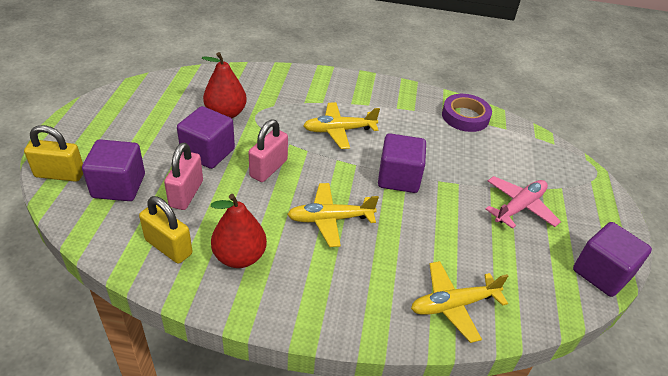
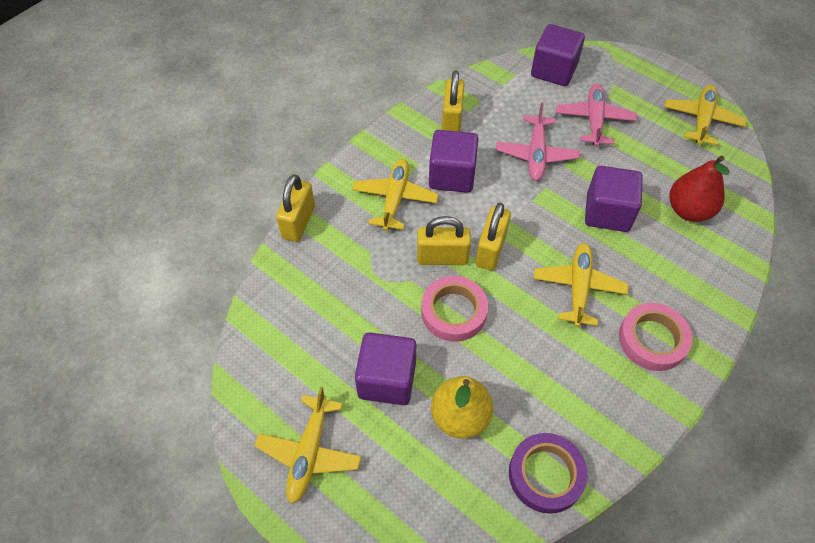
pink padlock: 2 -> 0
pink plane: 1 -> 2
pink tape: 0 -> 2
red pear: 2 -> 1
yellow padlock: 2 -> 4
yellow pear: 0 -> 1
yellow plane: 3 -> 4

